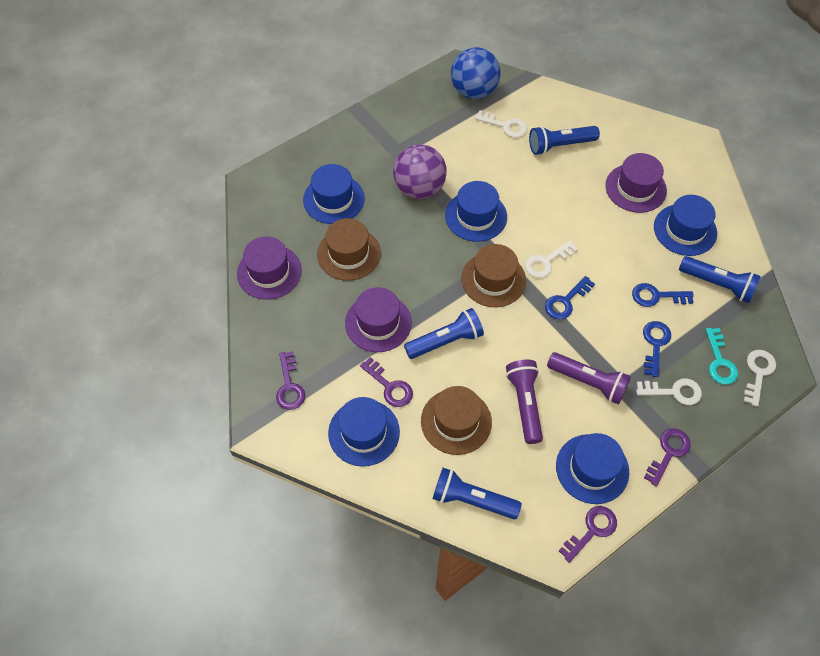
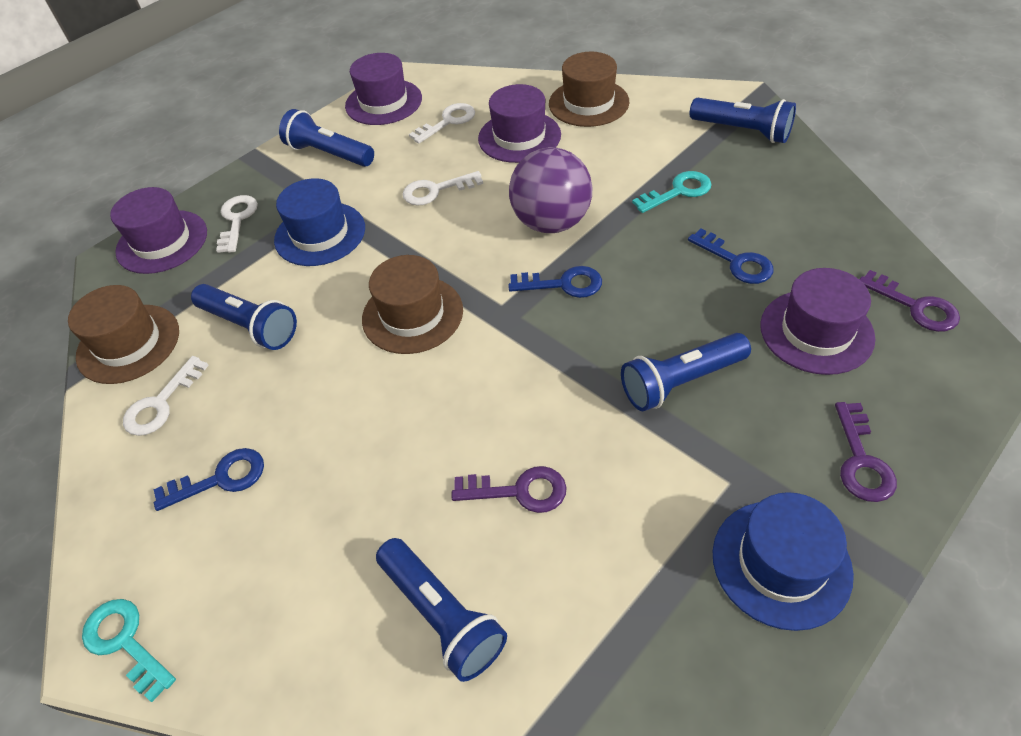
blue ball: 1 -> 0
blue flashlight: 4 -> 5
blue hat: 5 -> 2
purple flashlight: 2 -> 0
purple hat: 3 -> 4
purple key: 4 -> 3
turquoise key: 1 -> 2

